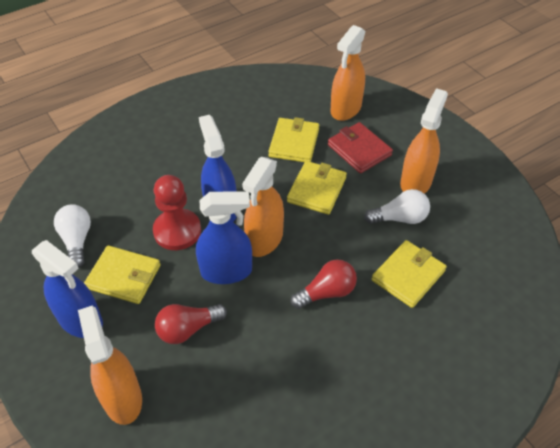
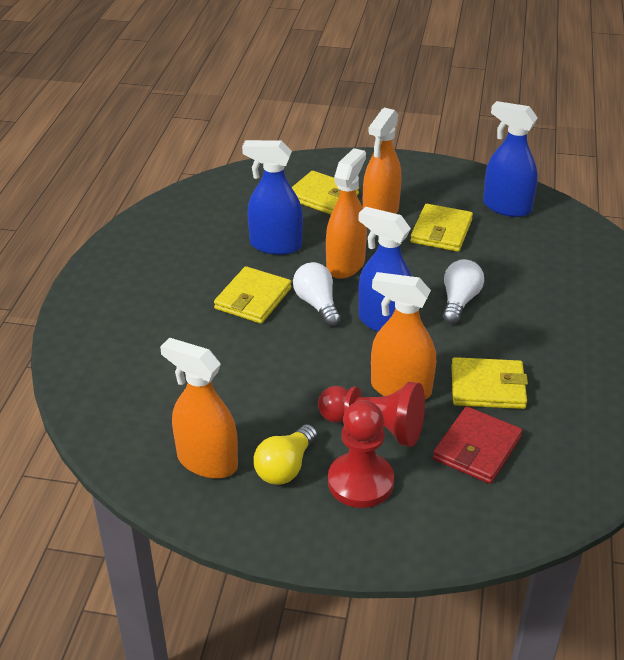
red light bulb: 2 -> 0
red pawn: 1 -> 2
yellow light bulb: 0 -> 1

